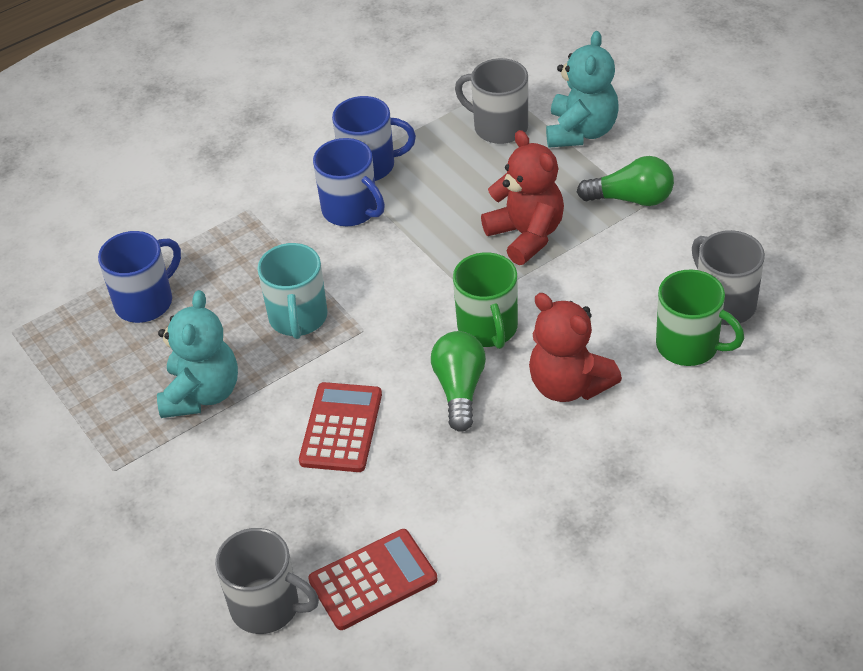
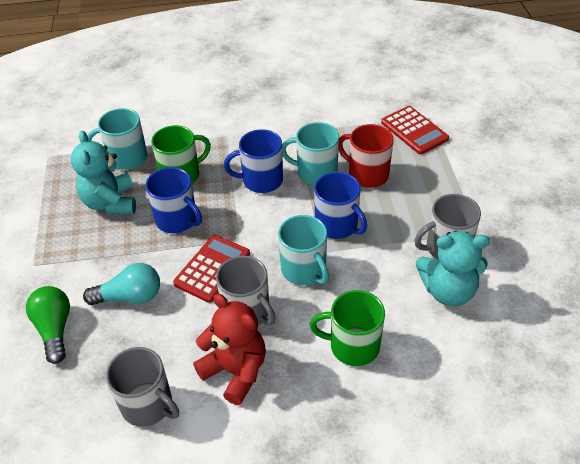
green light bulb: 2 -> 1
red mug: 0 -> 1
red teddy bear: 2 -> 1
turquoise light bulb: 0 -> 1
turquoise mug: 1 -> 3

